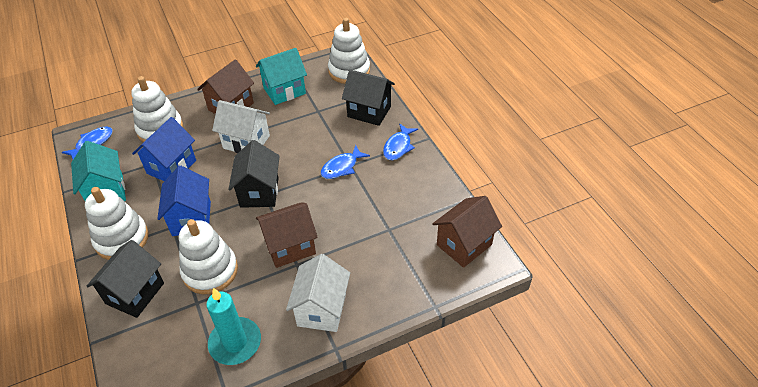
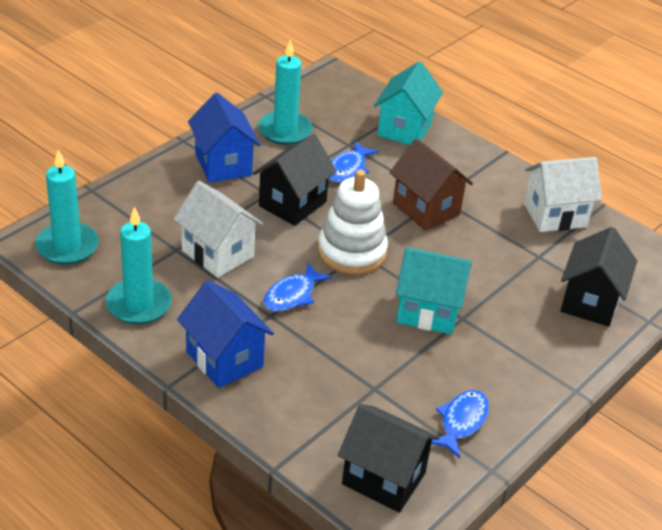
brown house: 3 -> 1
turquoise candle: 1 -> 3
white stacking toy: 4 -> 1

